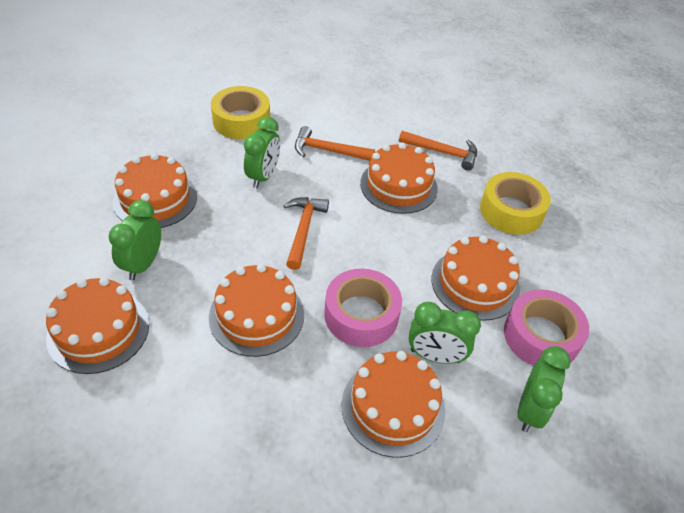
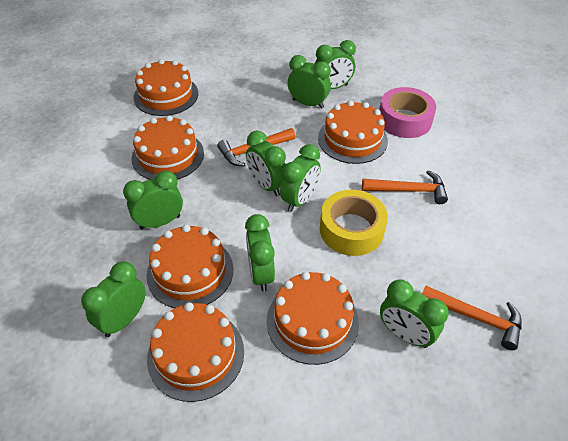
green clock: 4 -> 8
pink tape: 2 -> 1
yellow tape: 2 -> 1

